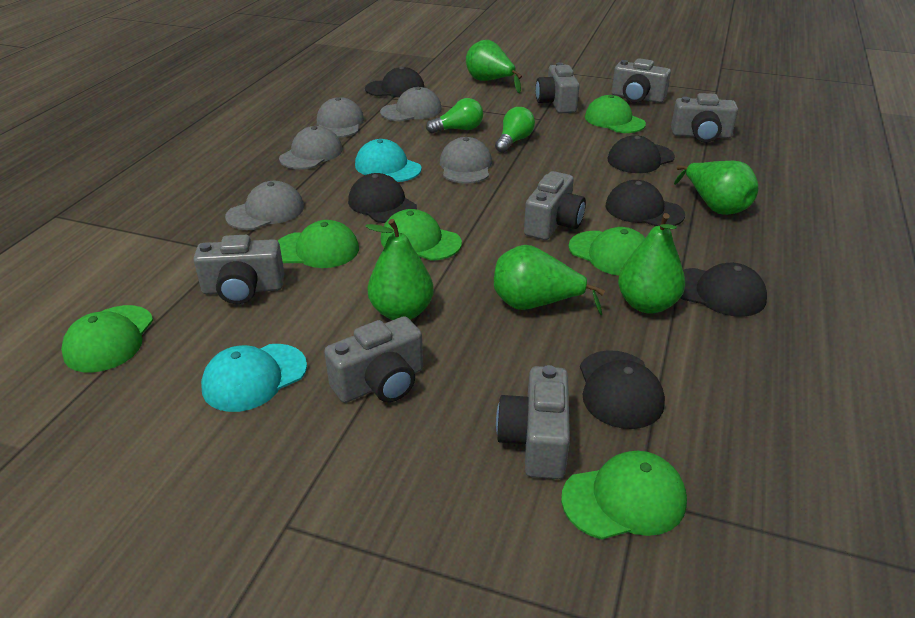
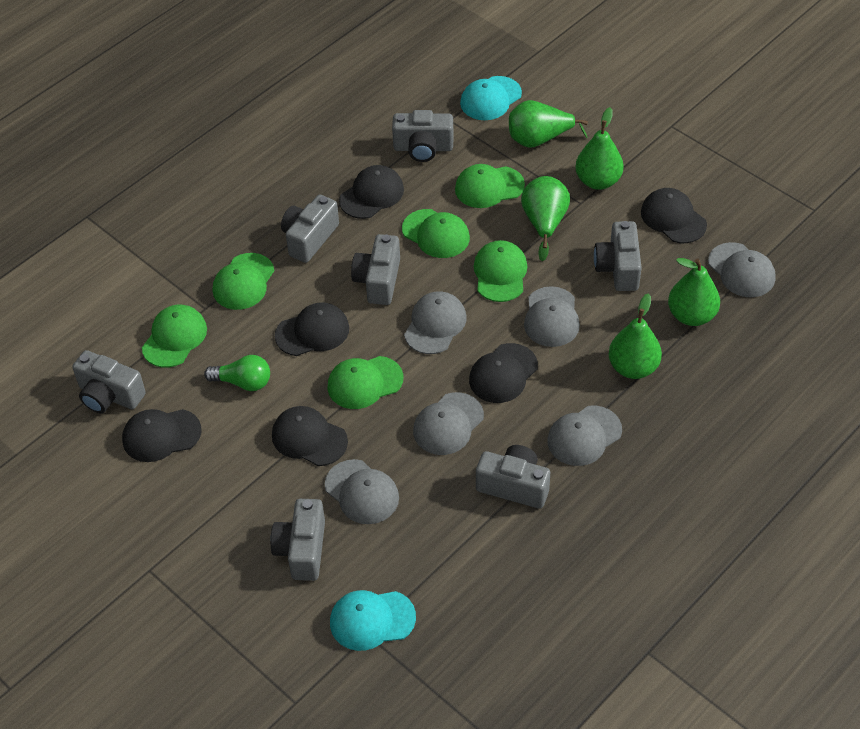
green light bulb: 2 -> 1
grey cap: 5 -> 6

